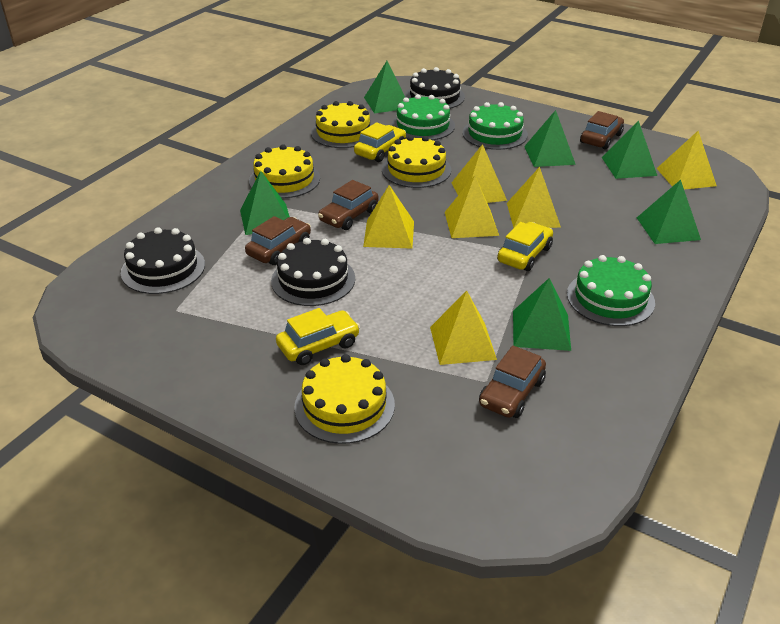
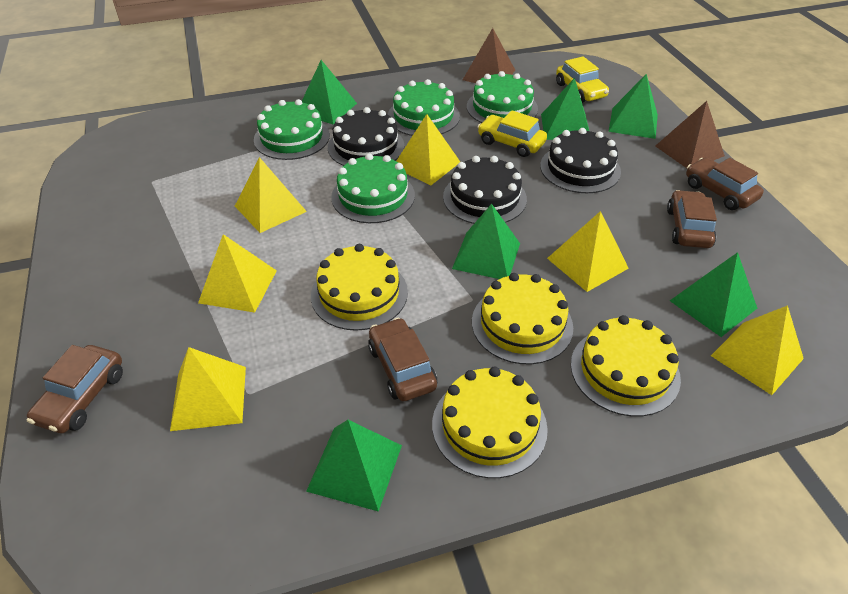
brown pyramid: 0 -> 2
green cake: 3 -> 4
yellow car: 3 -> 2

